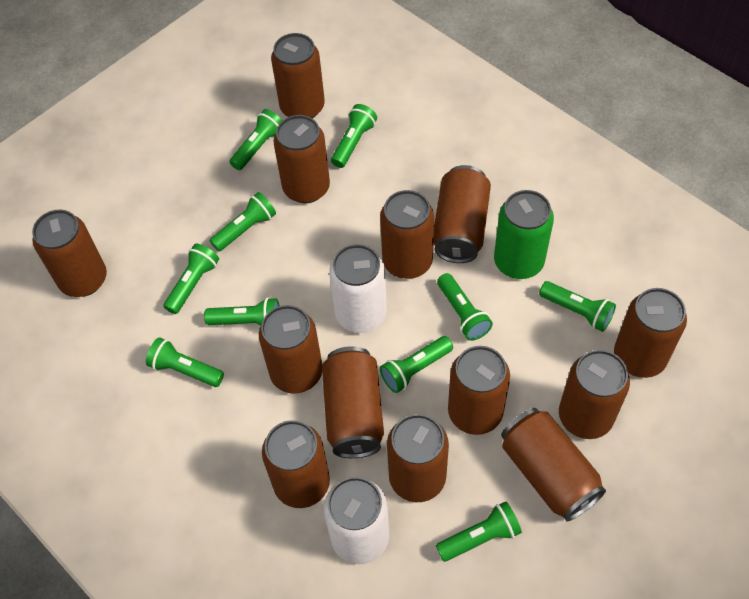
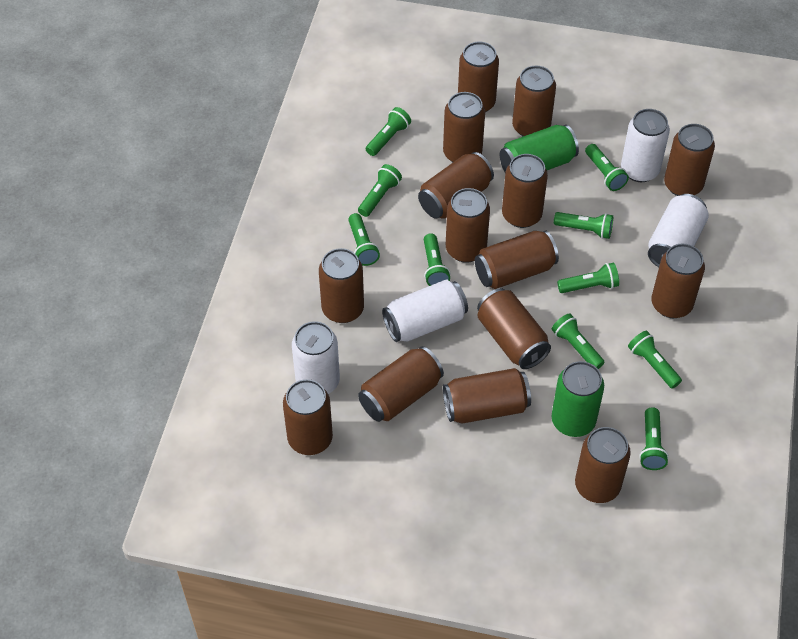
brown can: 13 -> 15
green can: 1 -> 2
white can: 2 -> 4

